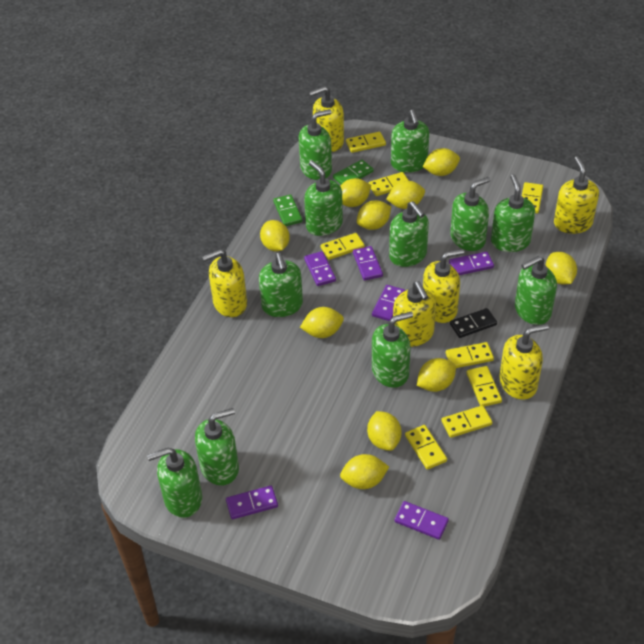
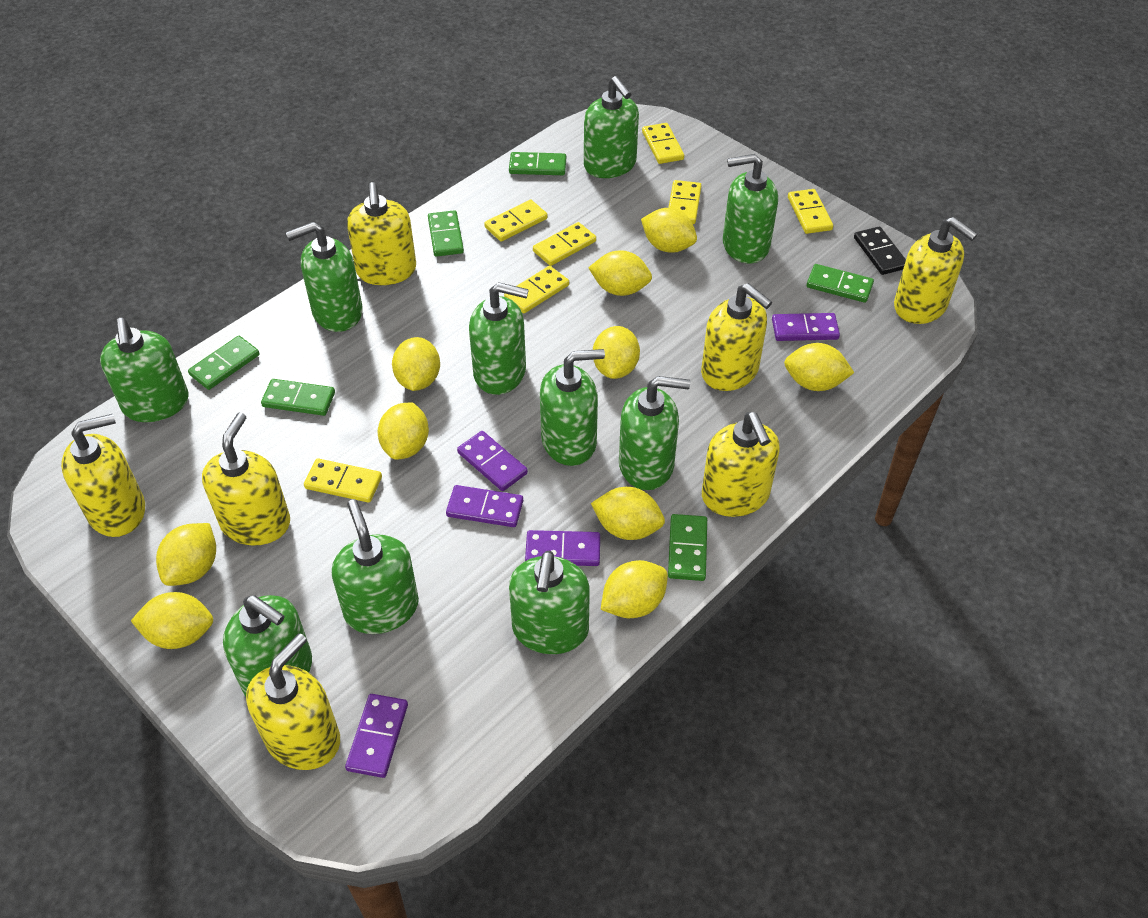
green domino: 2 -> 6
green soap dispenser: 11 -> 10
purple domino: 6 -> 5
yellow domino: 8 -> 7
yellow soap dispenser: 6 -> 7

